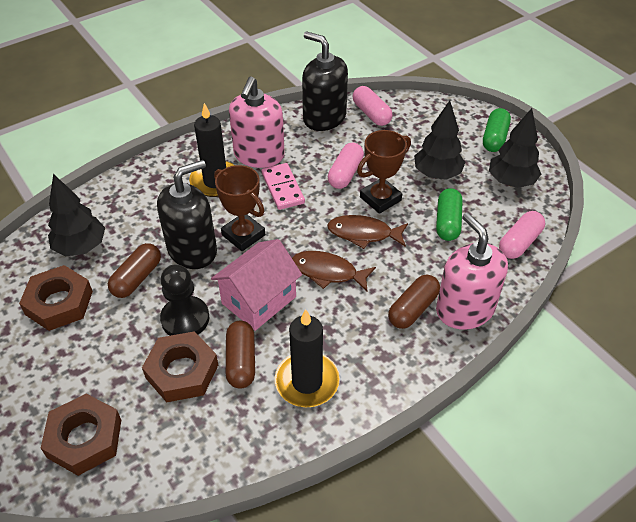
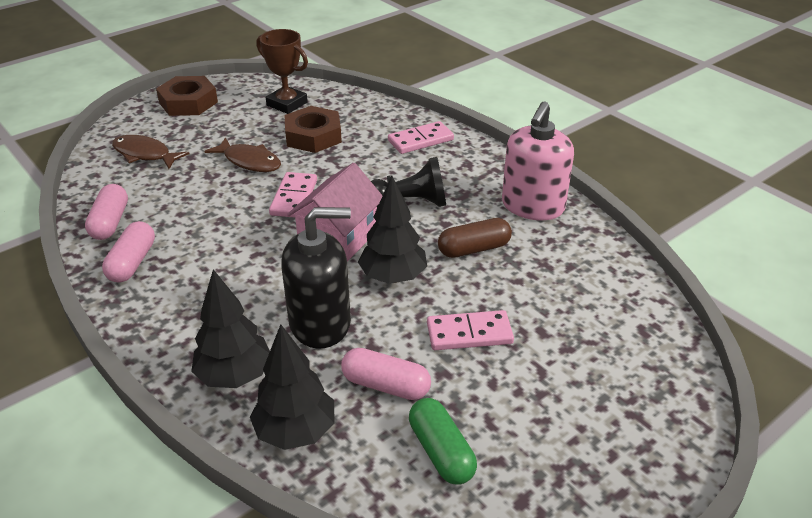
black candle: 2 -> 0
black soap dispenser: 2 -> 1
brown capsule: 3 -> 1
brown nut: 3 -> 2
brown trophy: 2 -> 1
green capsule: 2 -> 1
pink domino: 1 -> 3
pink soap dispenser: 2 -> 1

